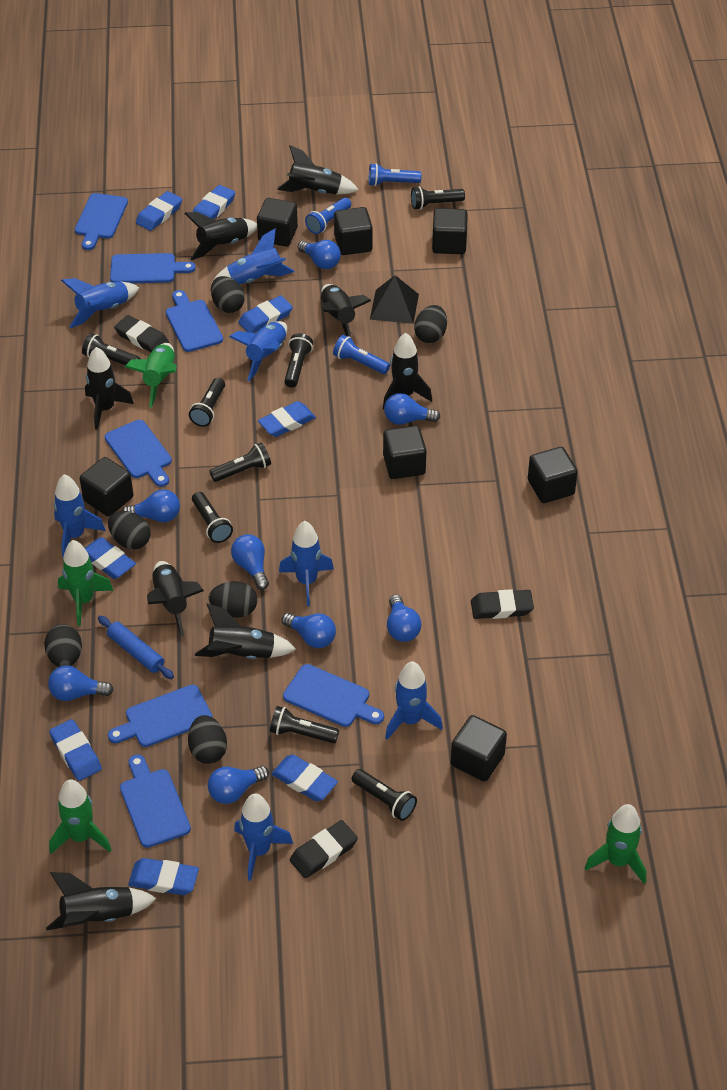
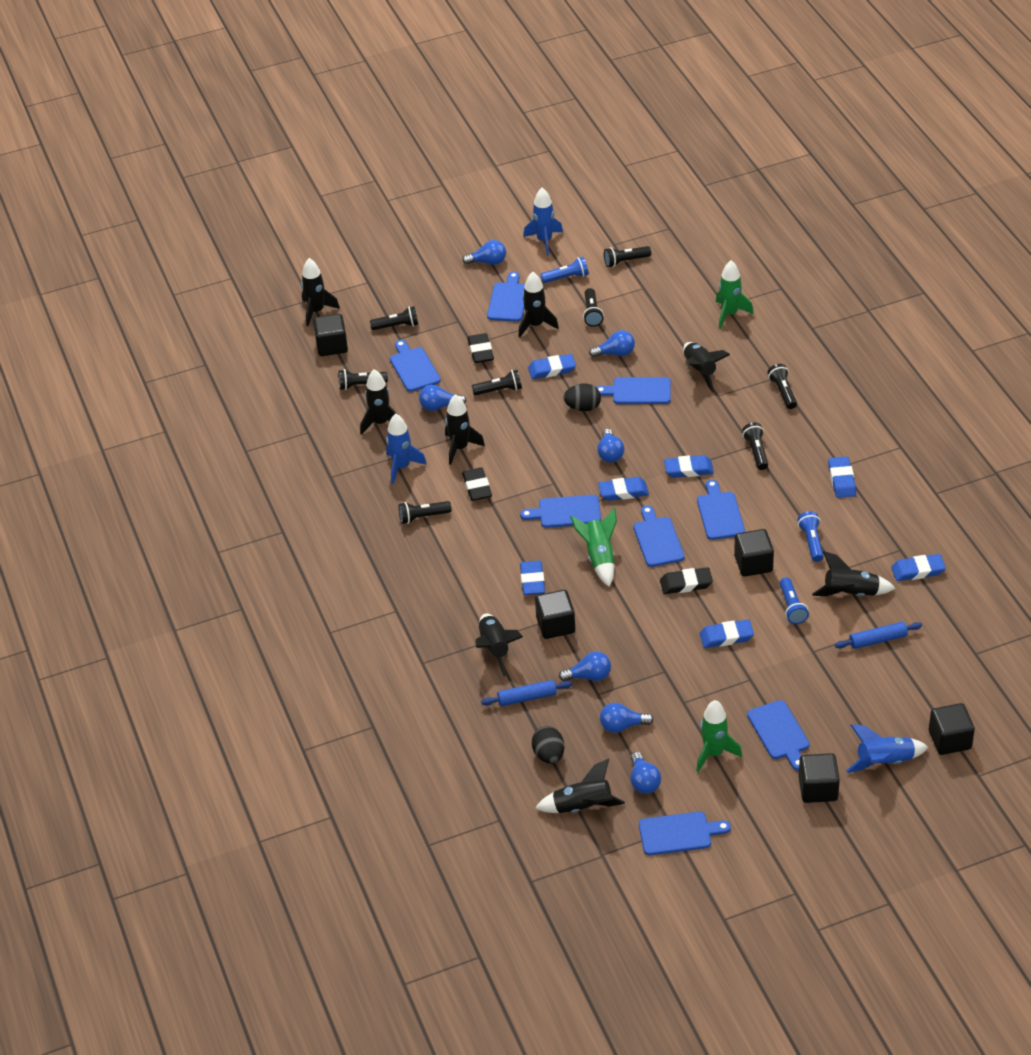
black cube: 7 -> 5
black egg: 6 -> 2
black pyramid: 1 -> 0
blue cutting board: 7 -> 8
blue eraser: 8 -> 7
blue light bulb: 8 -> 7
blue rocket: 7 -> 3
blue rolling pin: 1 -> 2
green rocket: 4 -> 3

